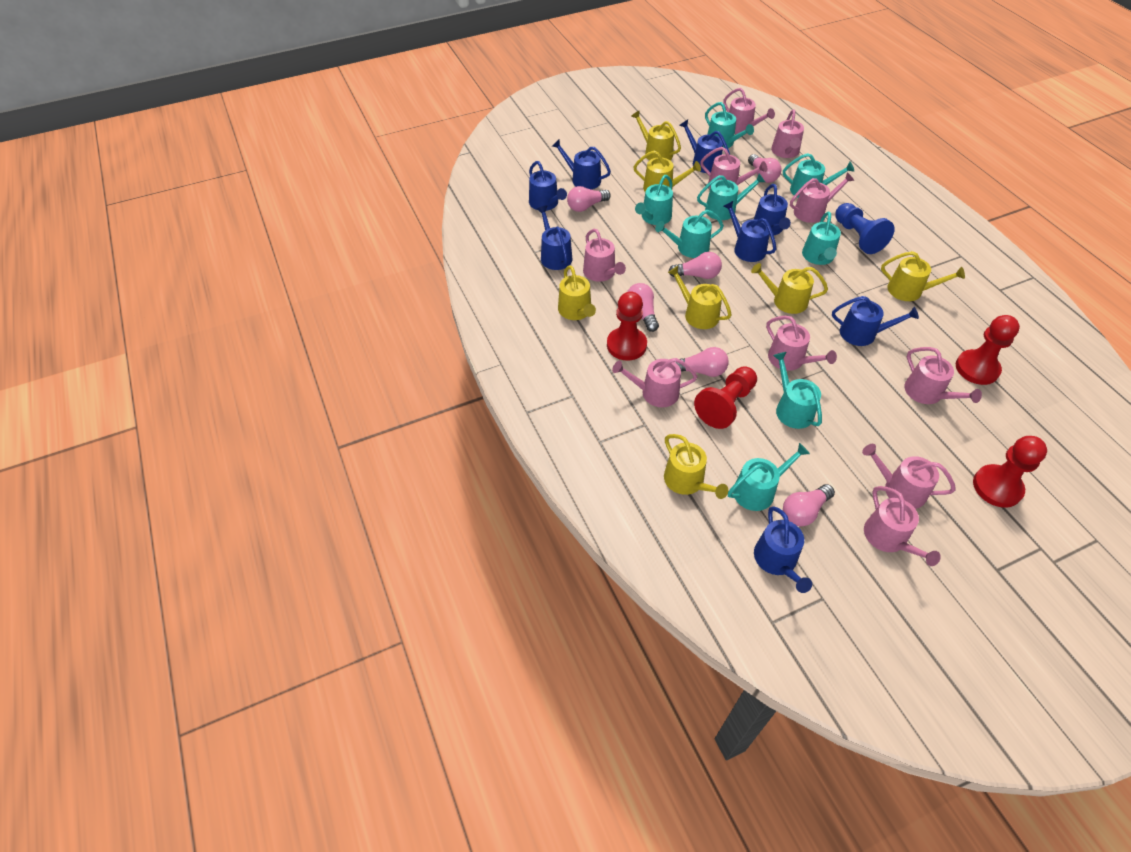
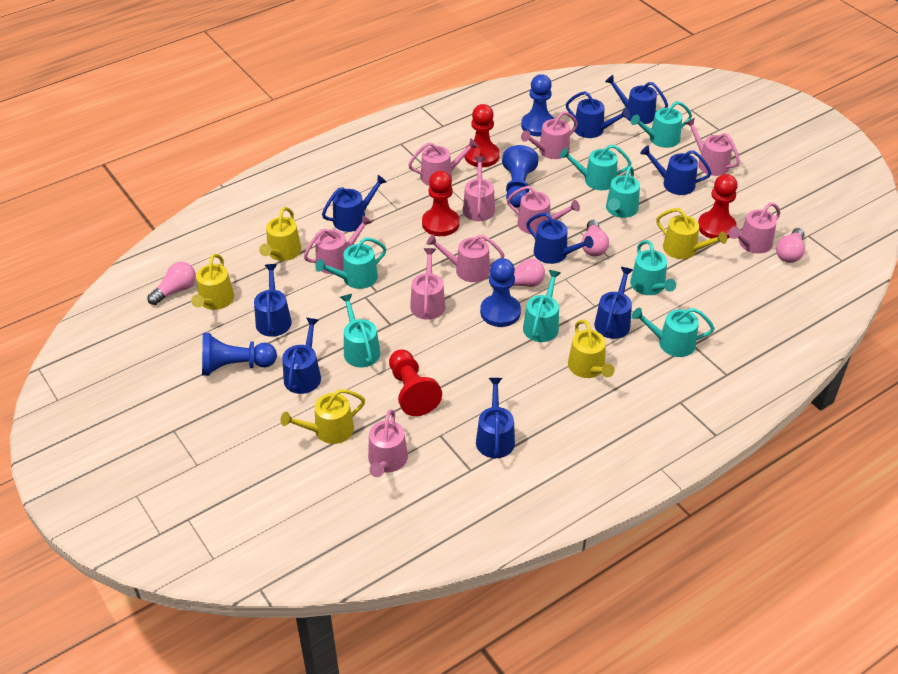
blue pawn: 1 -> 4
blue watering can: 8 -> 9
pink light bulb: 6 -> 4
yellow watering can: 7 -> 5

